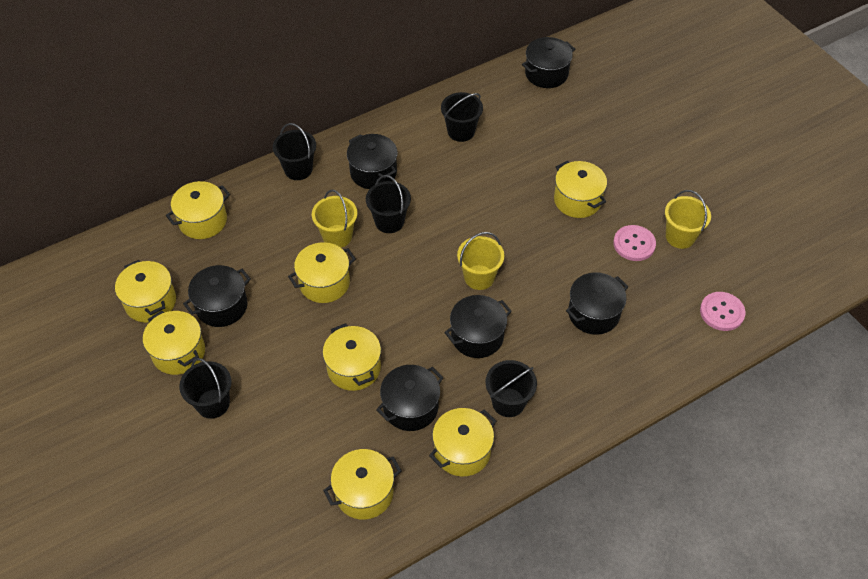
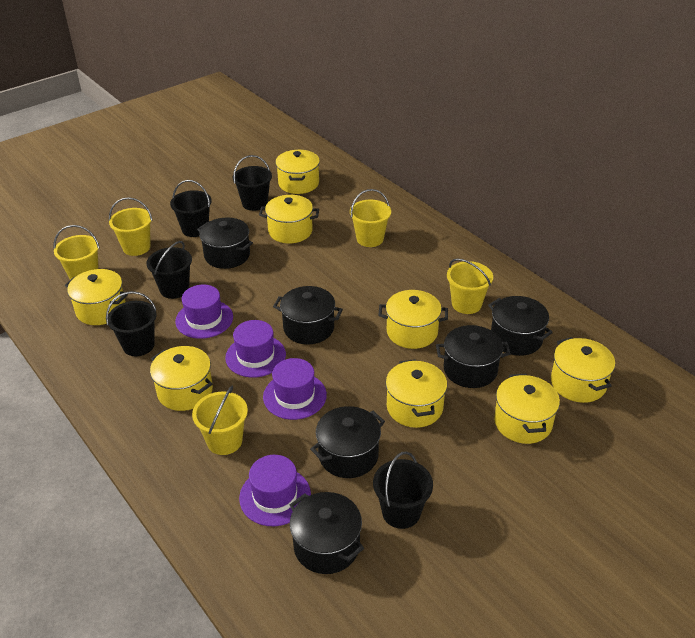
pink button: 2 -> 0
purple hat: 0 -> 4
yellow bucket: 3 -> 5

